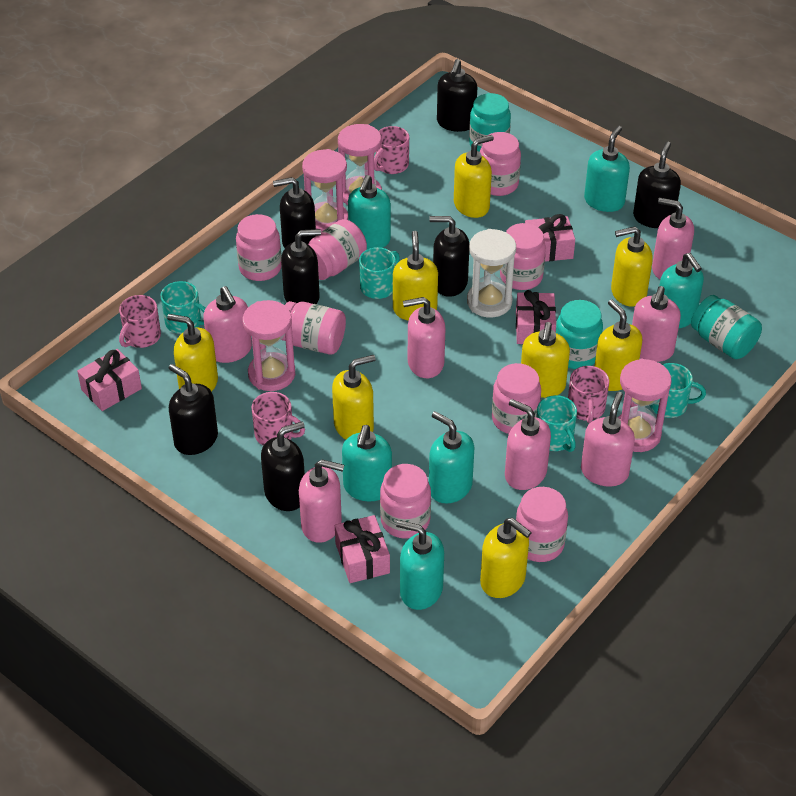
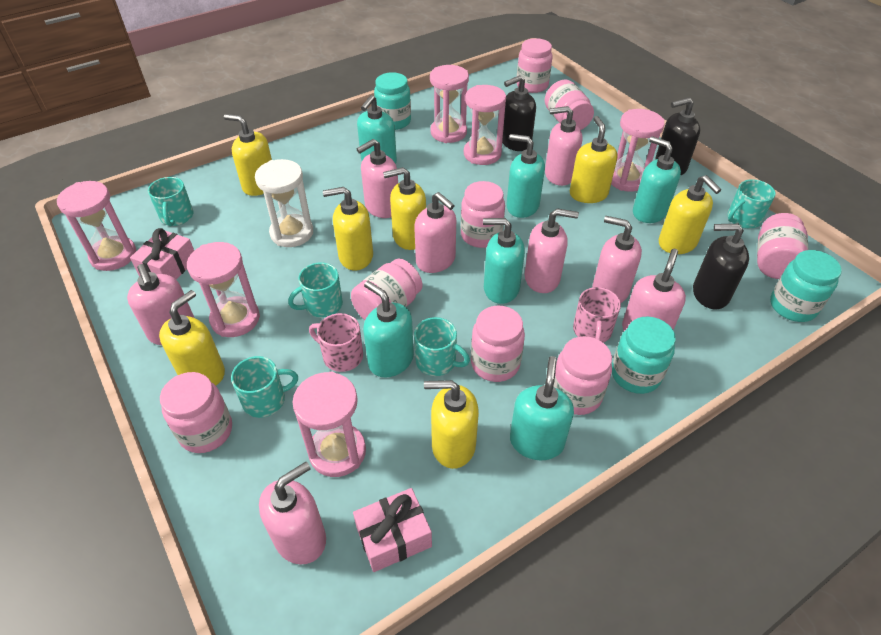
black soap dispenser: 7 -> 3
pink gift: 4 -> 2
pink hourglass: 4 -> 6
pink mug: 4 -> 2
pink soap dispenser: 7 -> 8
turquoise mug: 4 -> 5
yellow soap dispenser: 8 -> 7

